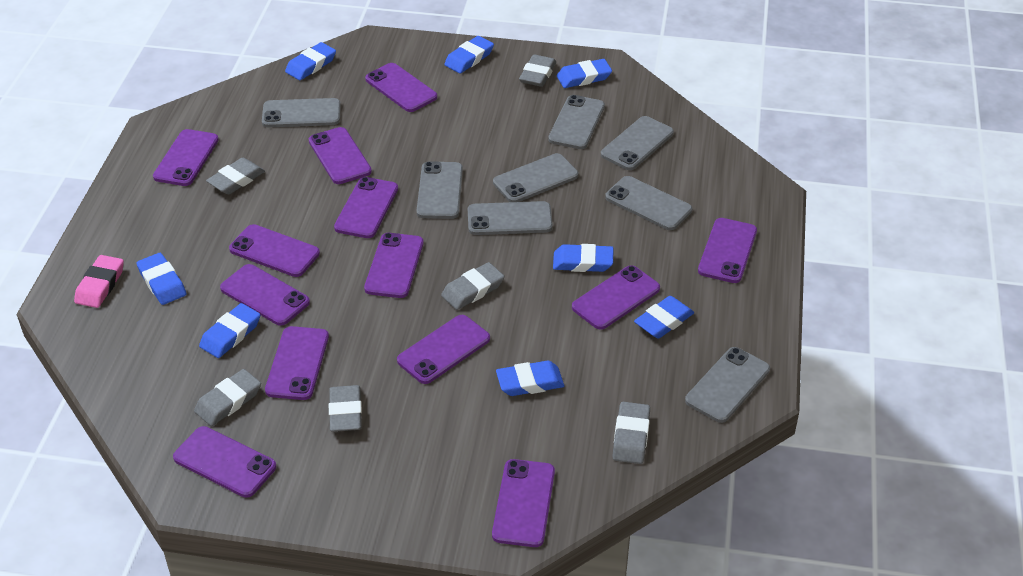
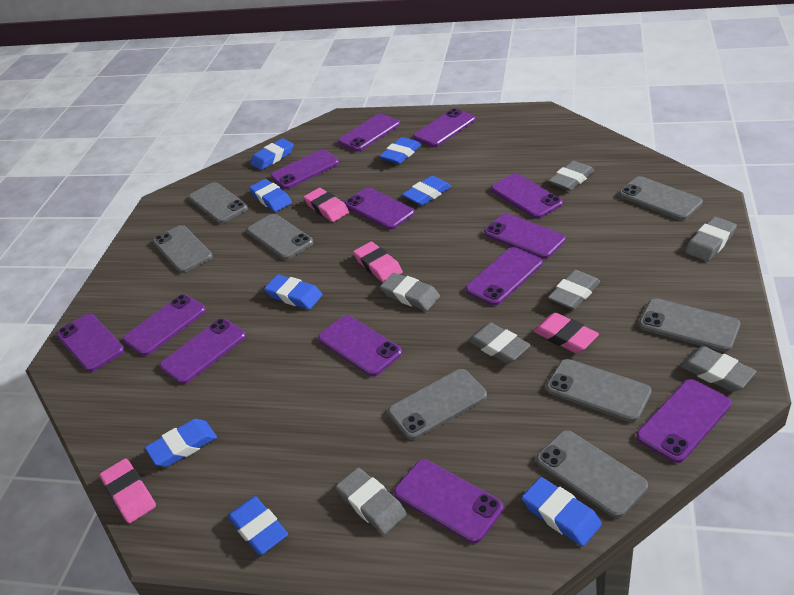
grey eraser: 6 -> 7
pink eraser: 1 -> 4

